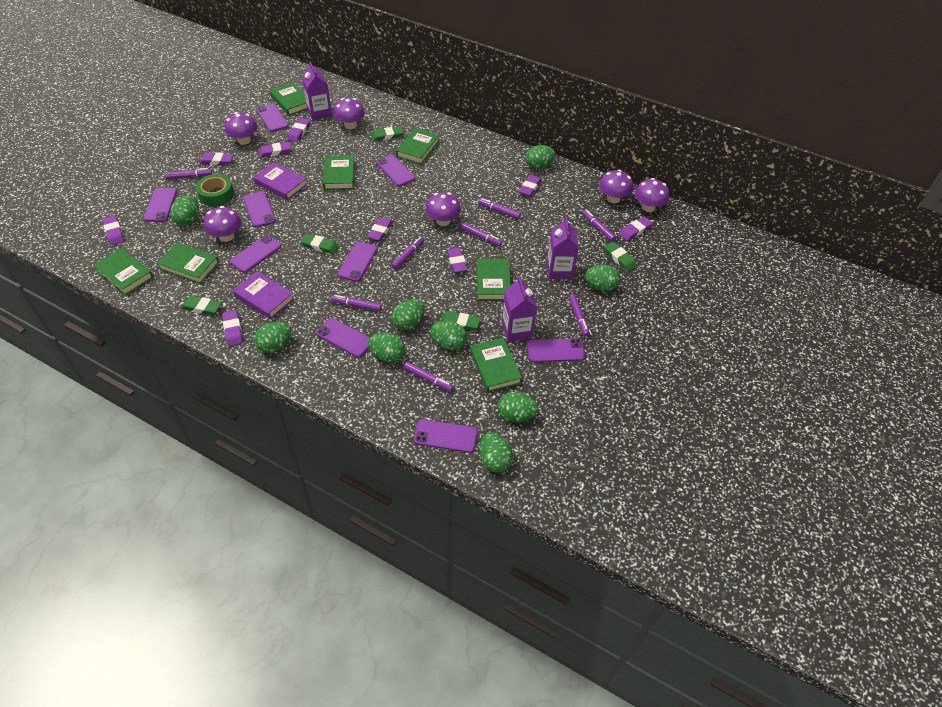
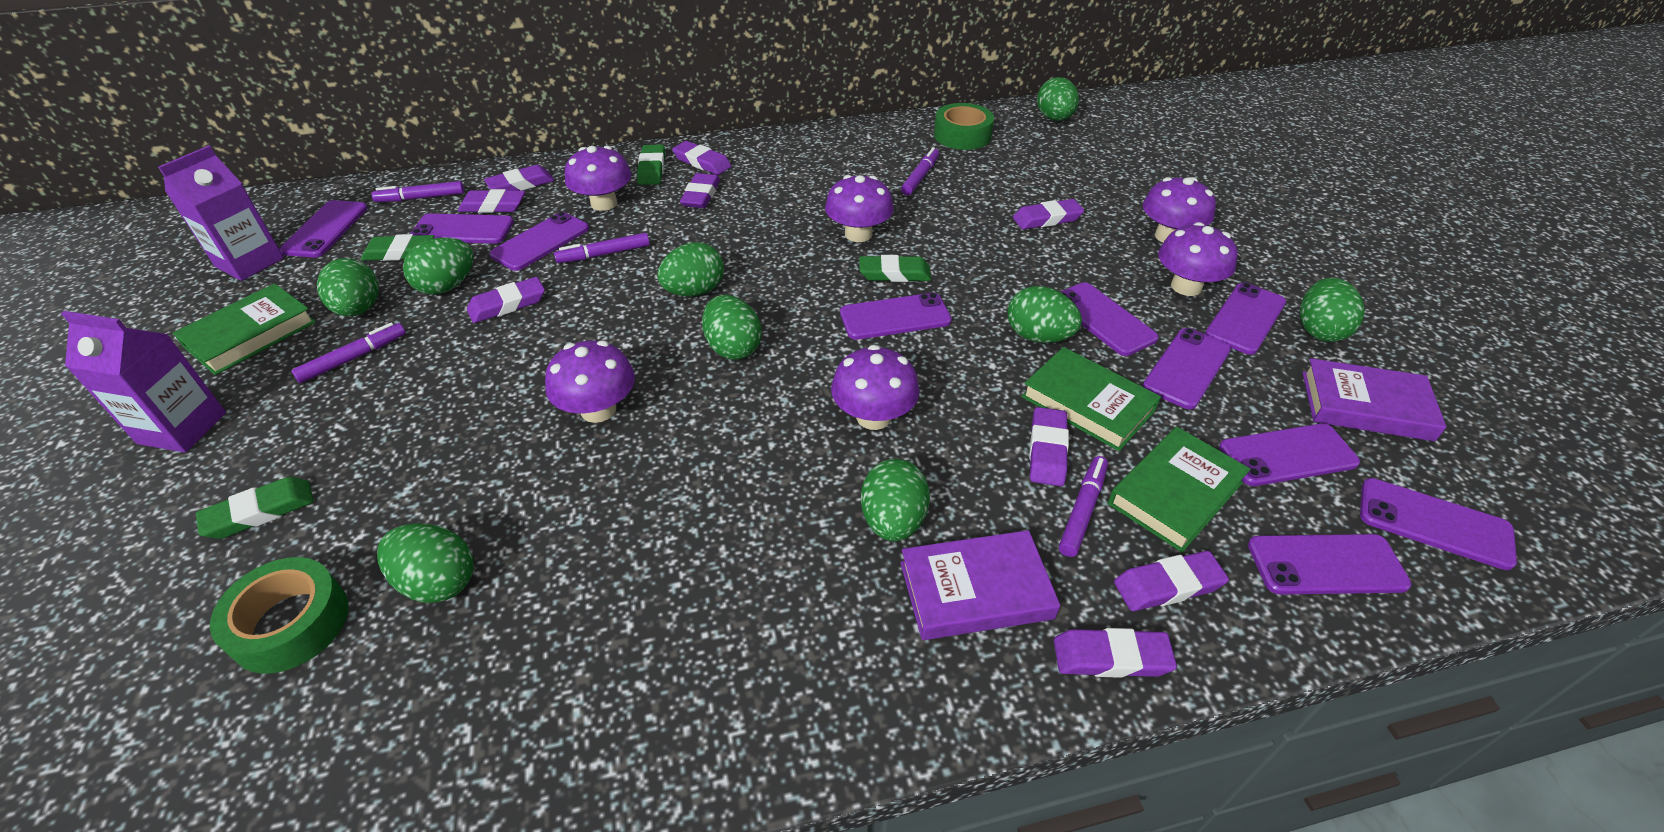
green book: 7 -> 3
green eraser: 5 -> 4
green tape: 1 -> 2
purple carton: 3 -> 2
purple marker: 8 -> 5
purple phone: 9 -> 10

